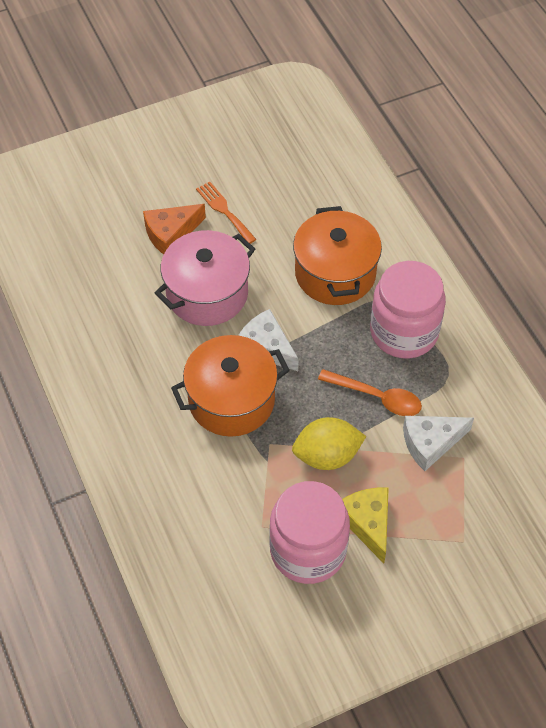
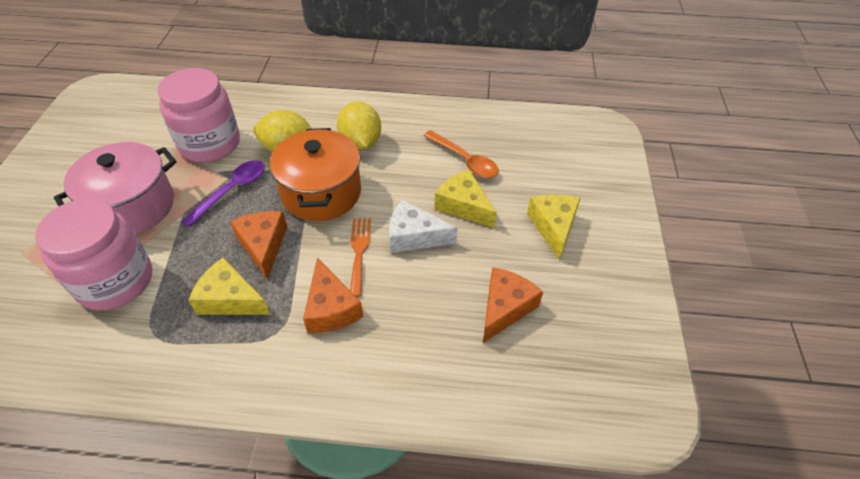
orange cheese: 1 -> 3
orange pot: 2 -> 1
purple spoon: 0 -> 1
white cheese: 2 -> 1
yellow cheese: 1 -> 3
yellow lemon: 1 -> 2

